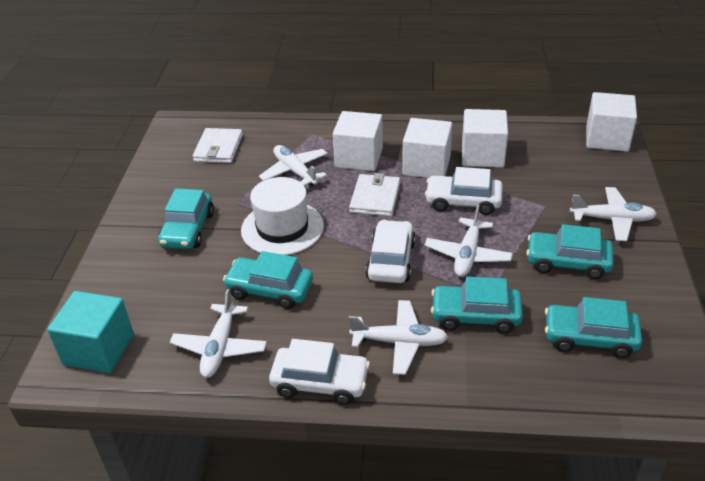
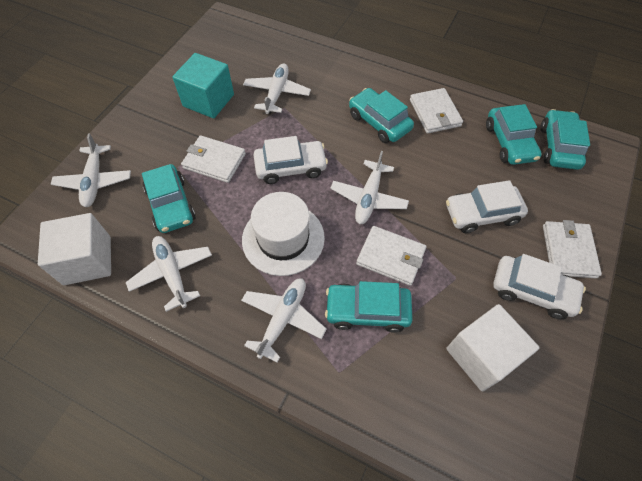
white cube: 4 -> 2
white wallet: 2 -> 4

